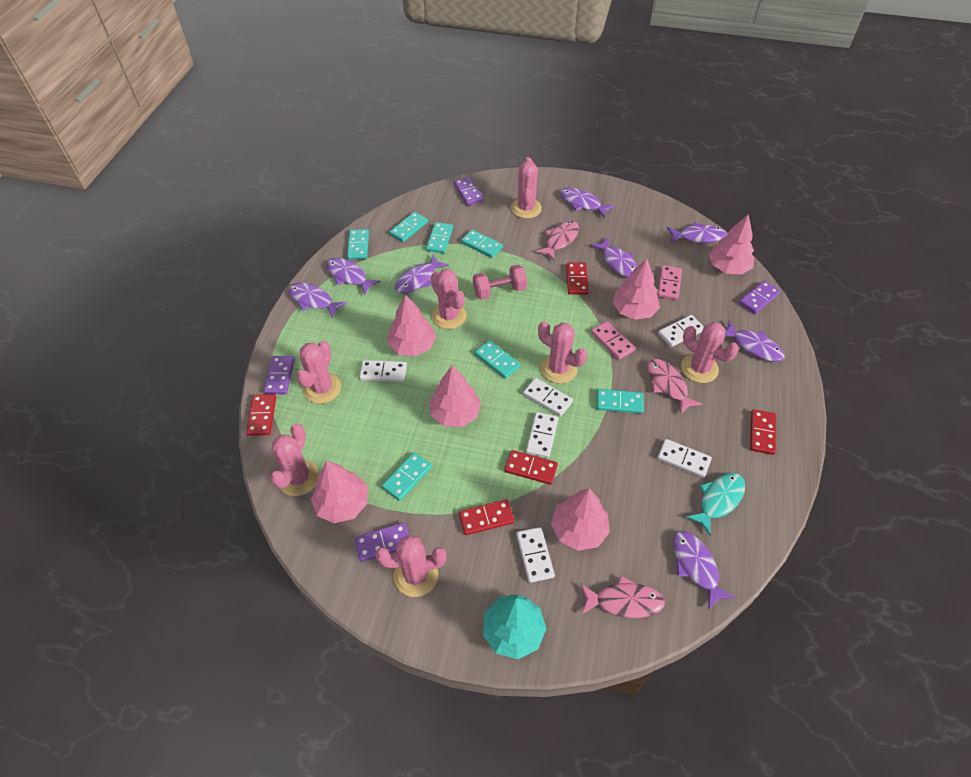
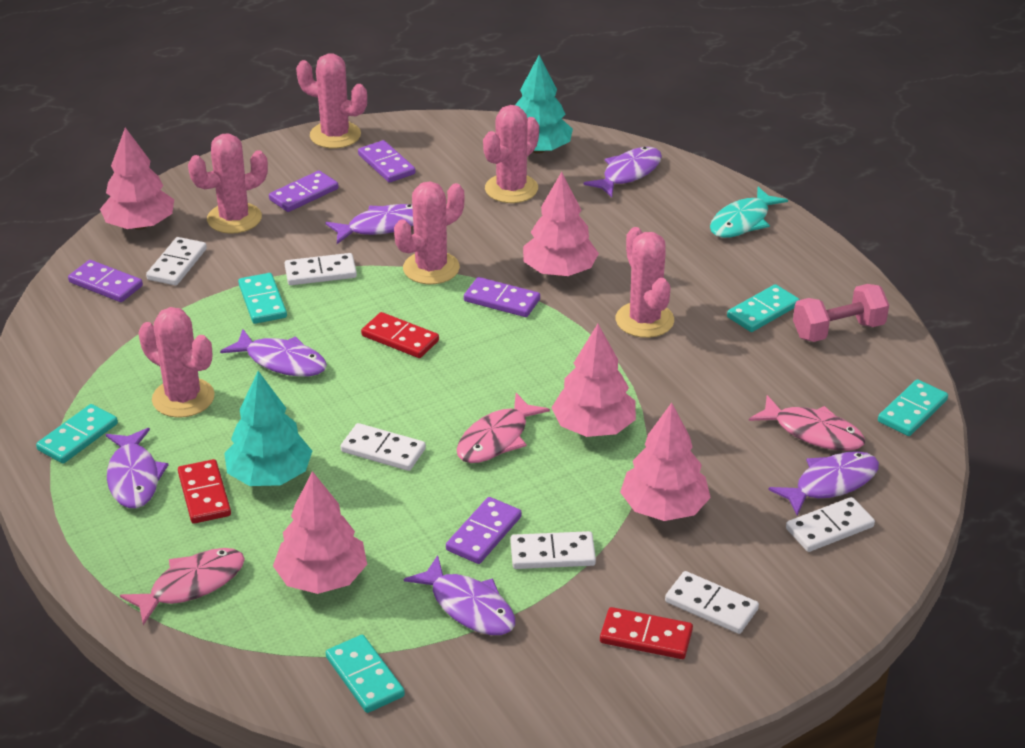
pink cactus: 7 -> 6
pink domino: 2 -> 0
pink tree: 6 -> 5
purple domino: 4 -> 5
purple fish: 8 -> 6
red domino: 5 -> 3
turquoise domino: 7 -> 5
turquoise tree: 1 -> 2

